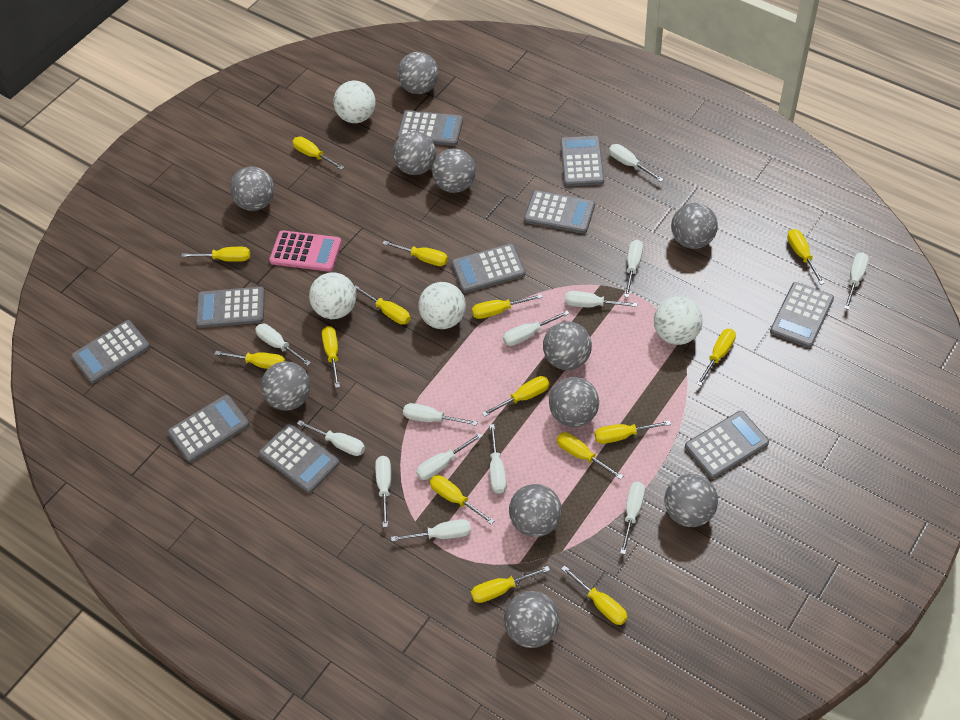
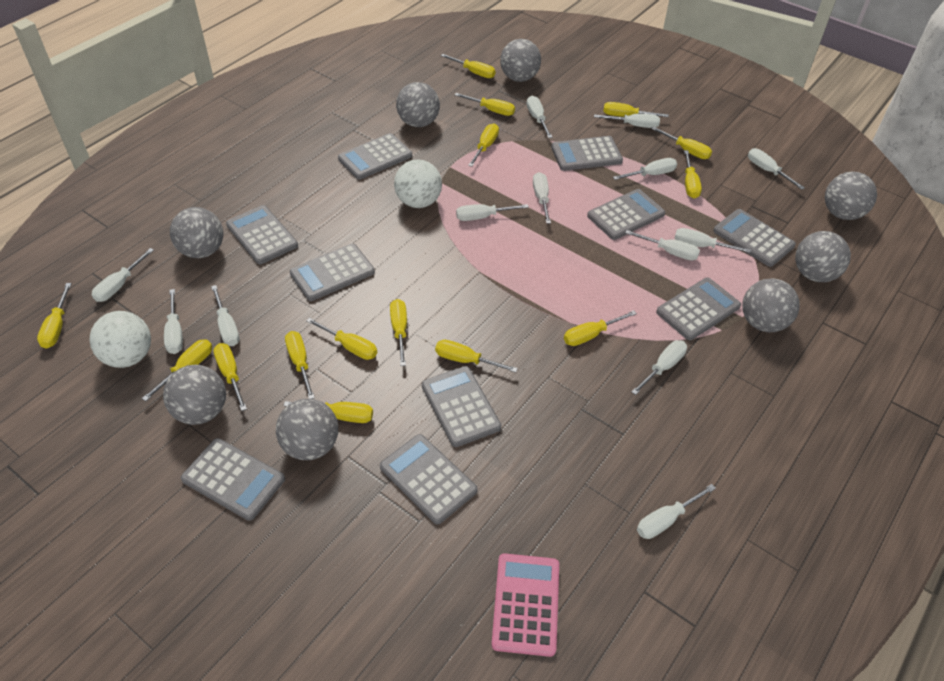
grey ball: 11 -> 8
white ball: 4 -> 2

